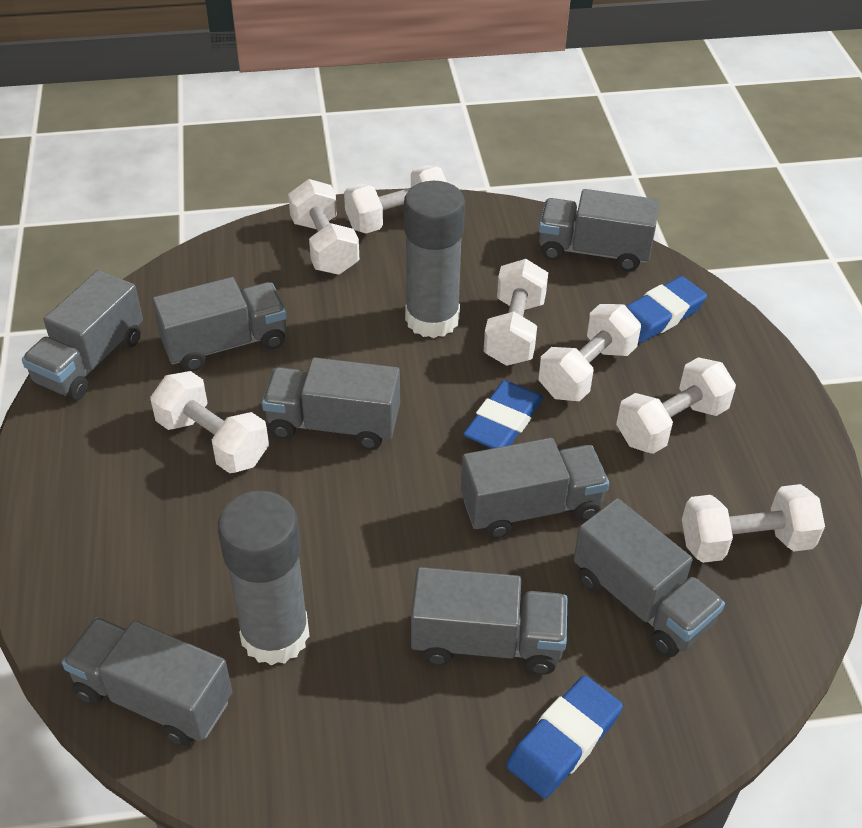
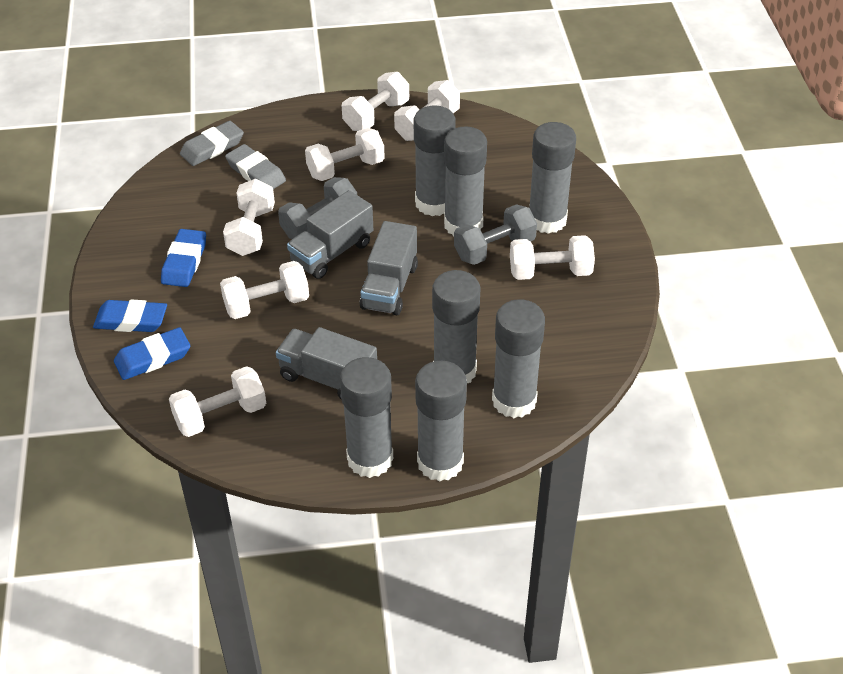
grey dumbbell: 0 -> 2
grey eraser: 0 -> 2
grey glue stick: 2 -> 7
grey truck: 8 -> 3

